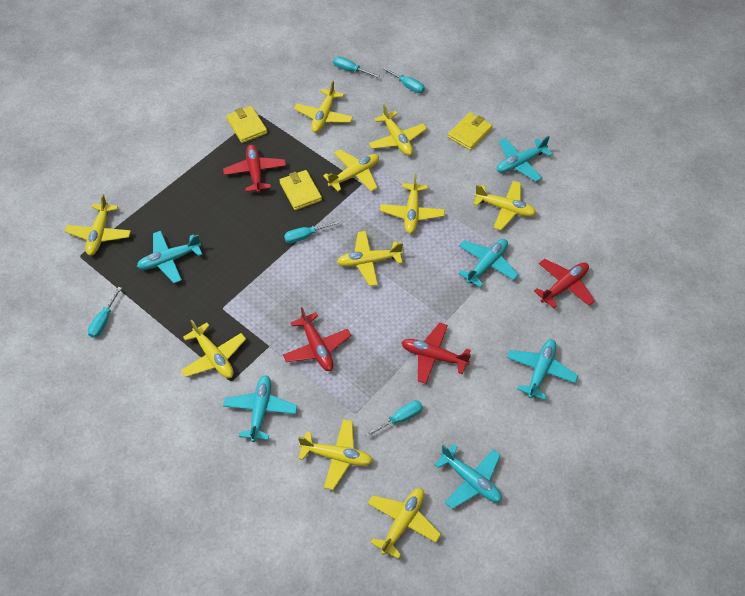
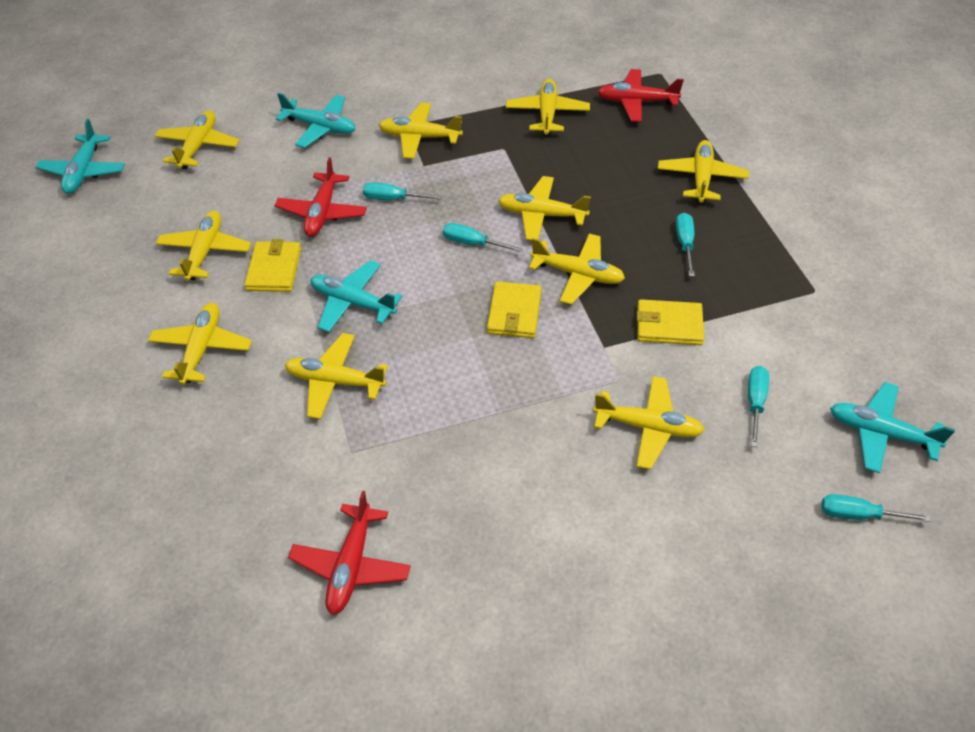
red plane: 4 -> 3
turquoise plane: 6 -> 4

